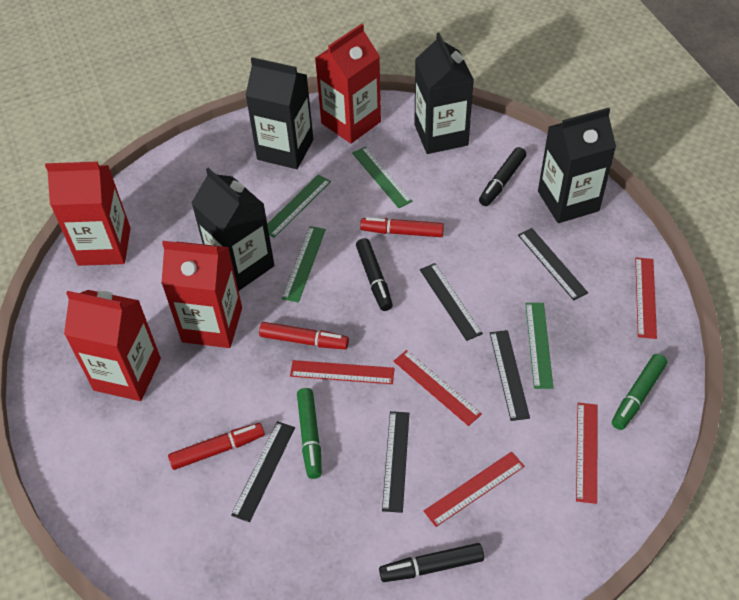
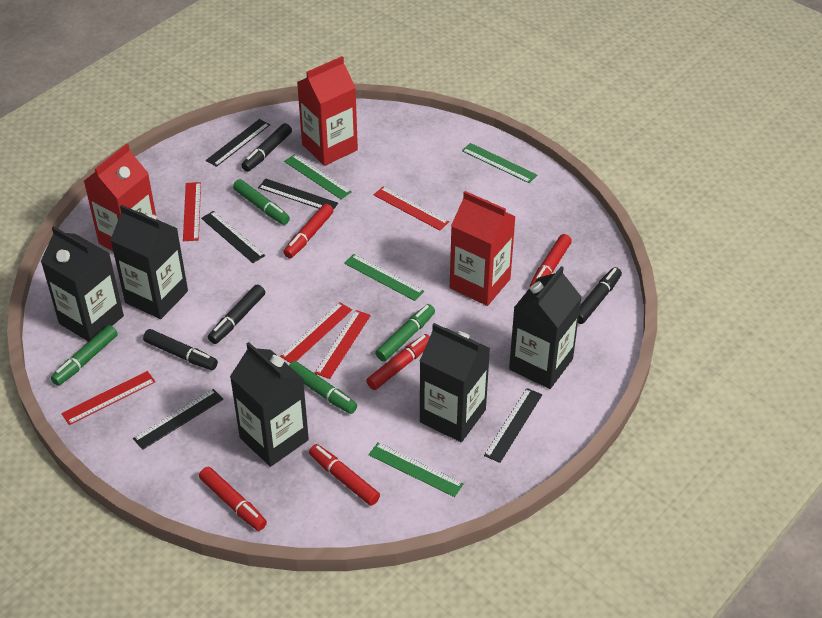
black carton: 4 -> 5
black marker: 3 -> 4
green marker: 2 -> 4
red carton: 4 -> 3
red marker: 3 -> 5

